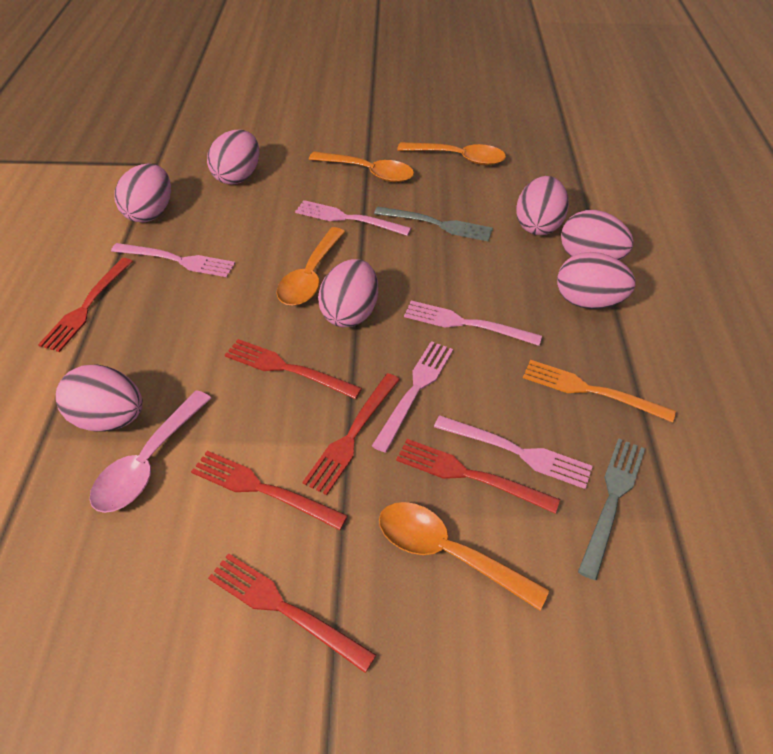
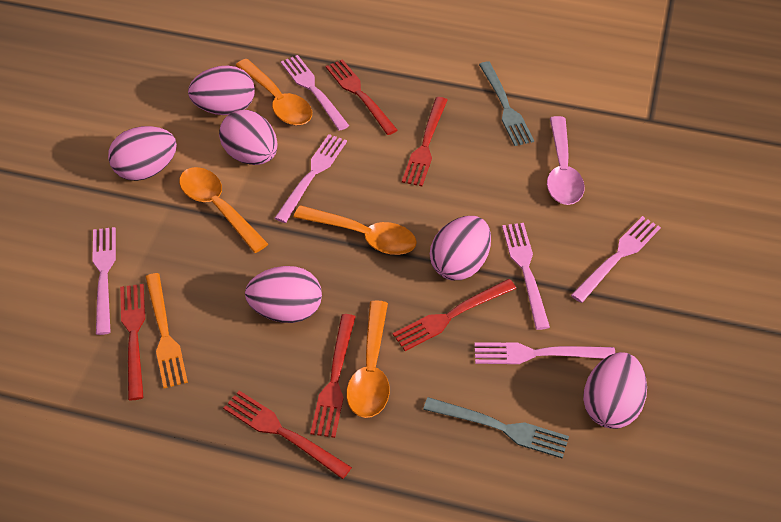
pink egg: 7 -> 6
pink fork: 5 -> 6

